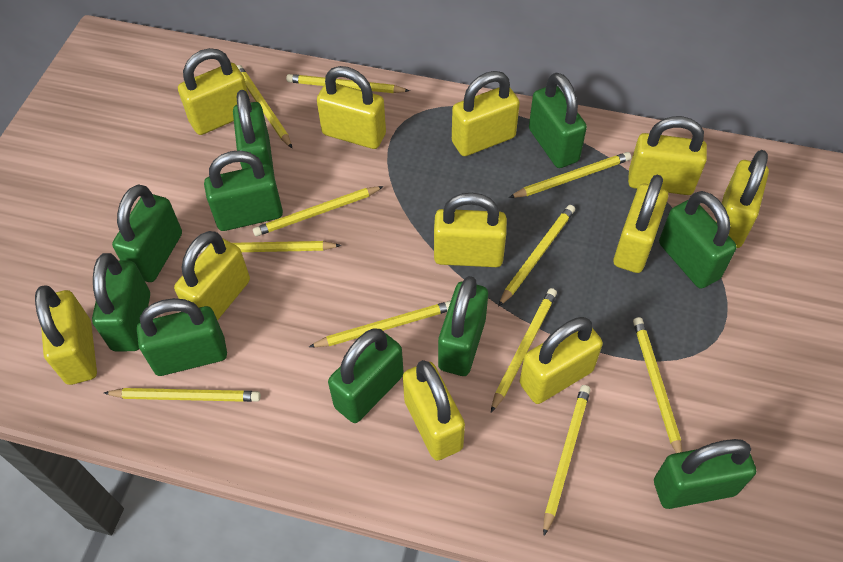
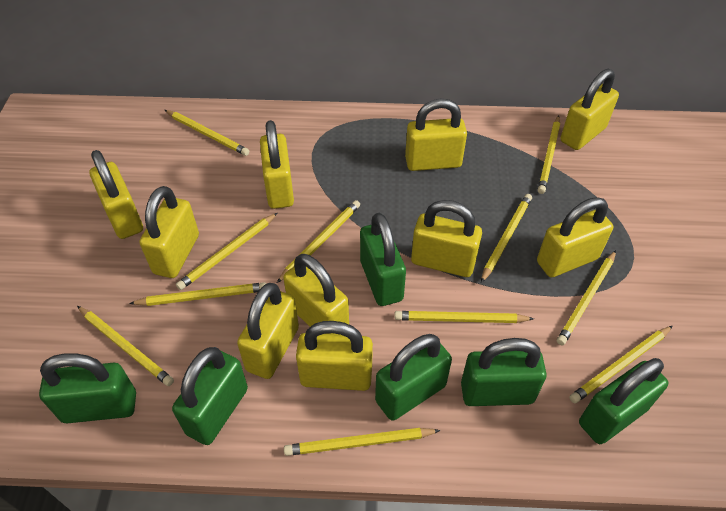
green padlock: 10 -> 6
yellow padlock: 11 -> 10

